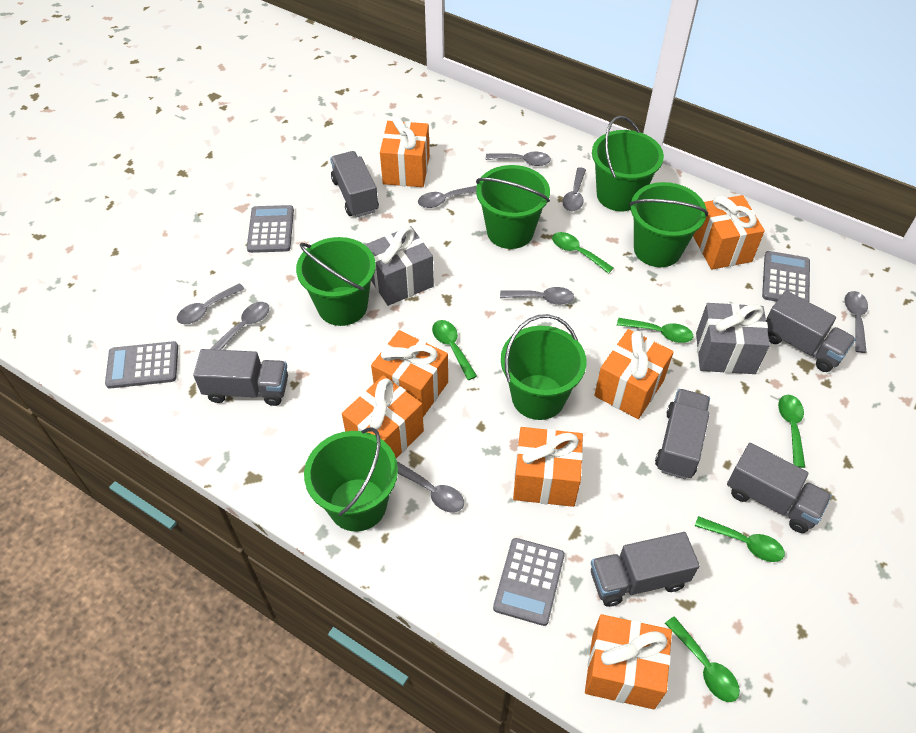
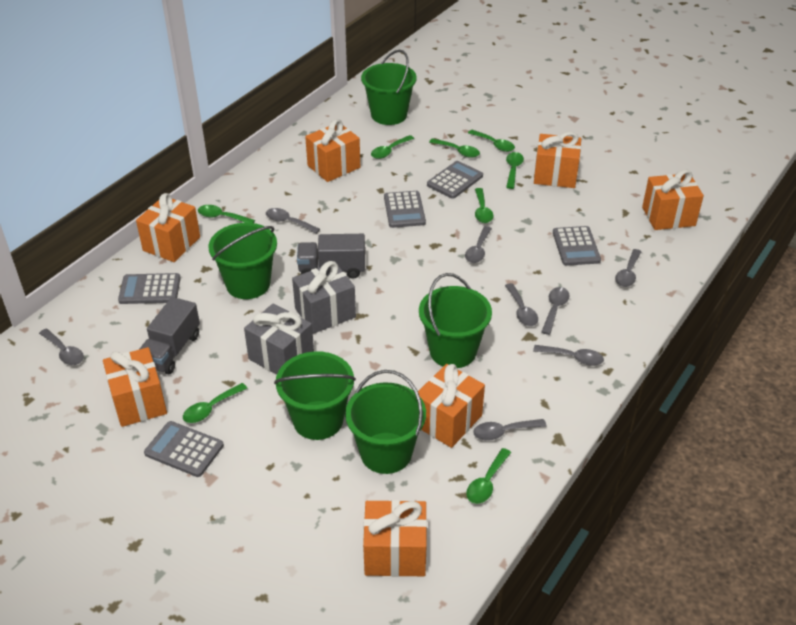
green bucket: 6 -> 5
green spoon: 6 -> 8
grey calculator: 4 -> 5
grey truck: 6 -> 2

